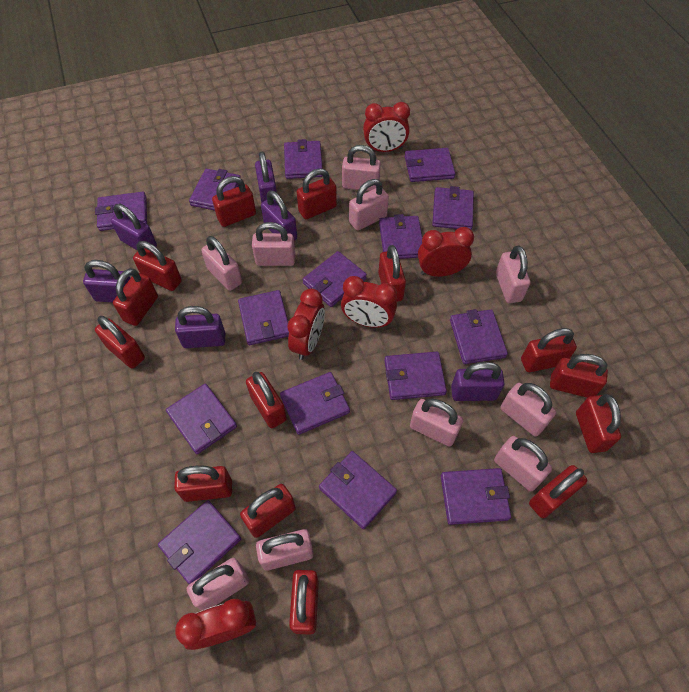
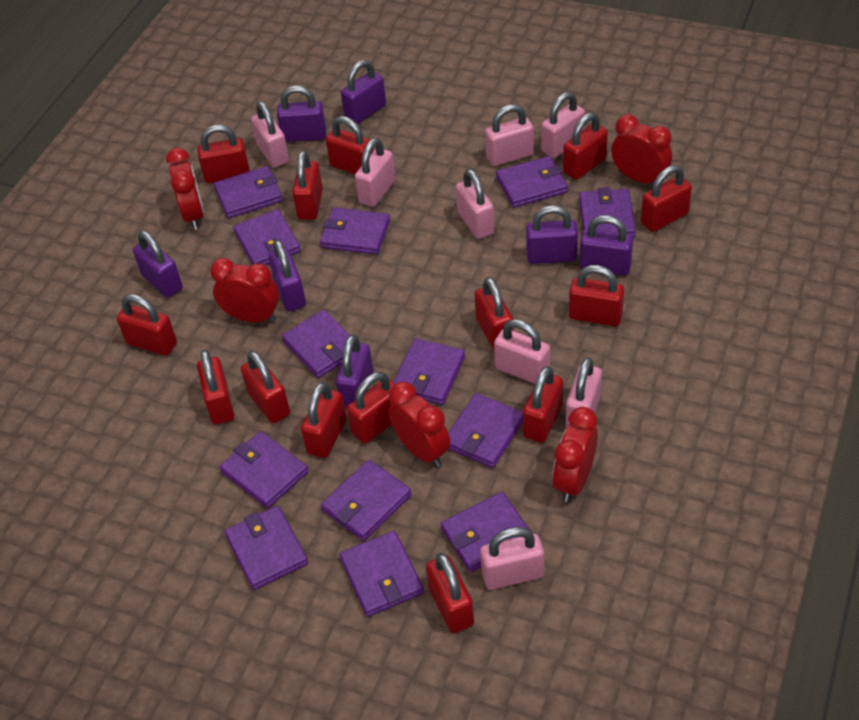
pink padlock: 10 -> 8
purple padlock: 6 -> 7
purple wallet: 15 -> 13

